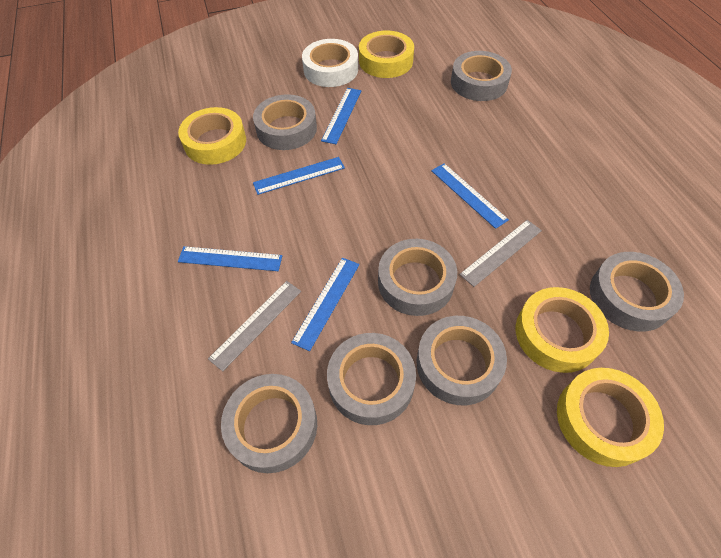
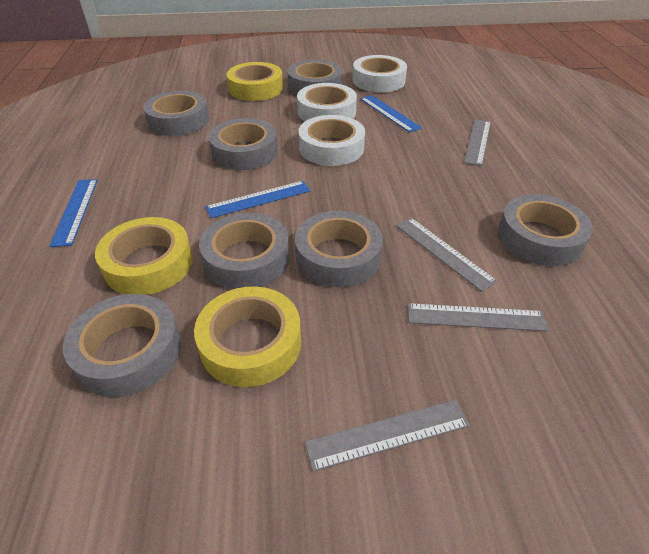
blue ruler: 5 -> 3
grey ruler: 2 -> 4
white tape: 1 -> 3
yellow tape: 4 -> 3

